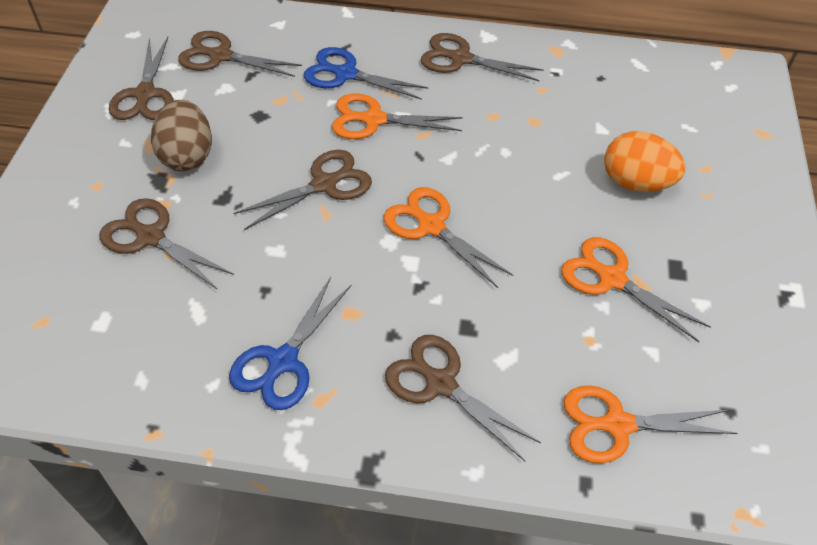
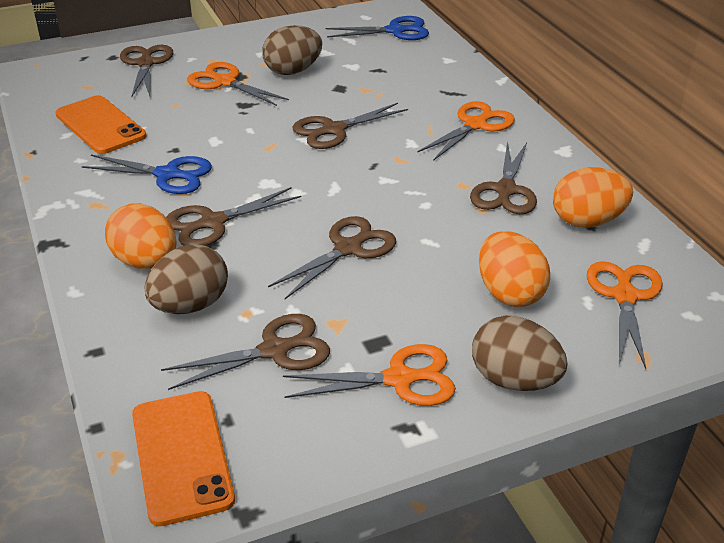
brown egg: 1 -> 3
orange egg: 1 -> 3
orange phone: 0 -> 2

